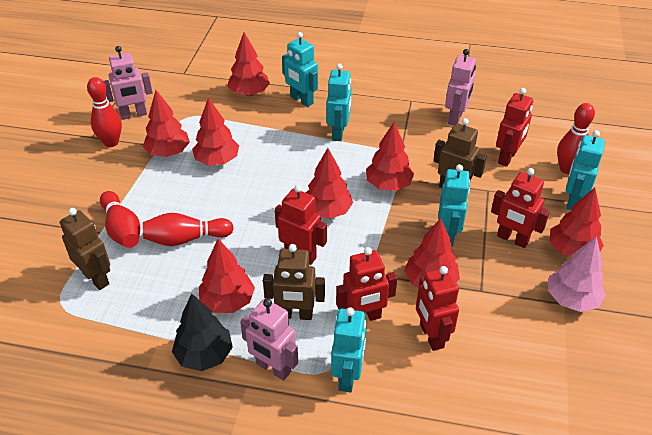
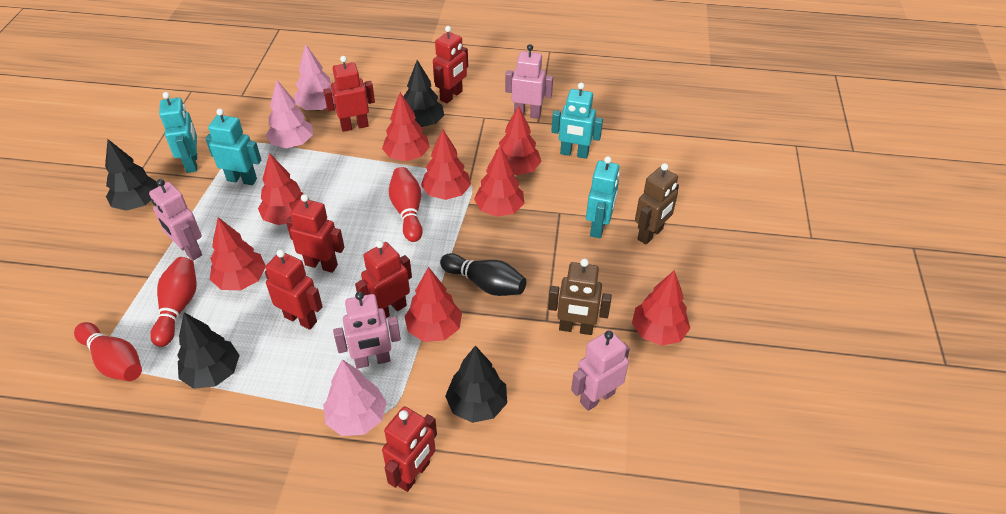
black bowling pin: 0 -> 1
black tree: 1 -> 4
brown robot: 3 -> 2
pink robot: 3 -> 4
pink tree: 1 -> 3
red bowling pin: 4 -> 3
red robot: 5 -> 6
turquoise robot: 5 -> 4

